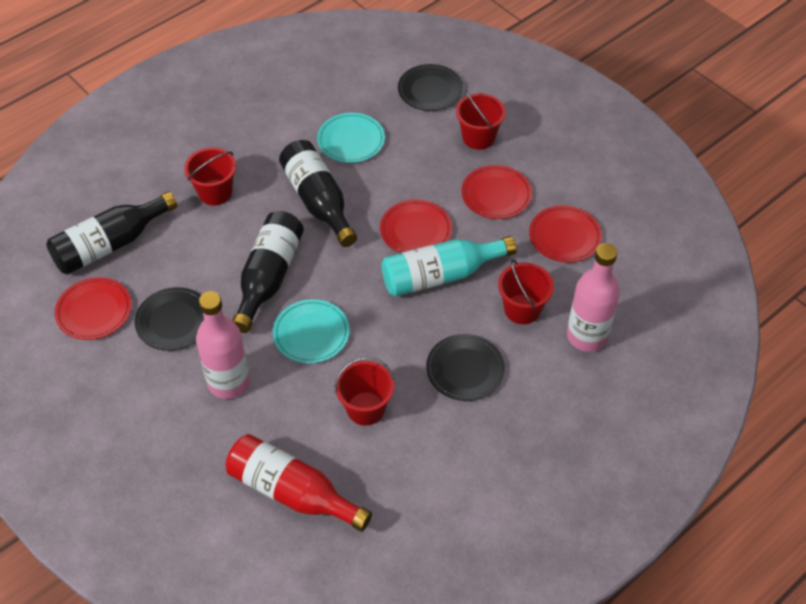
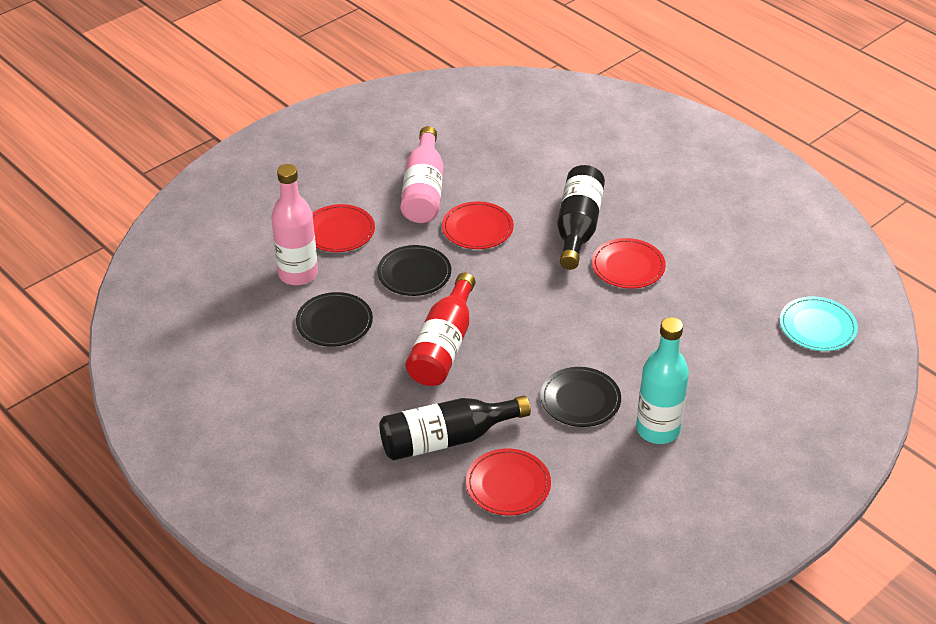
black bottle: 3 -> 2
red bucket: 4 -> 0
turquoise plate: 2 -> 1

